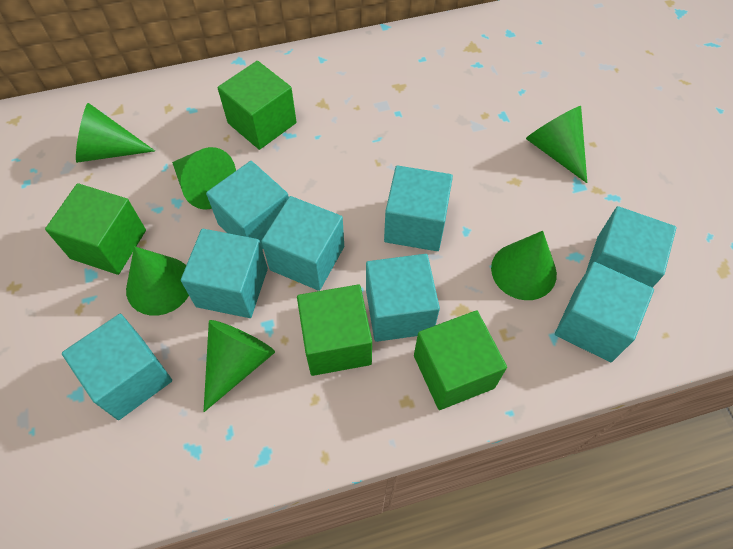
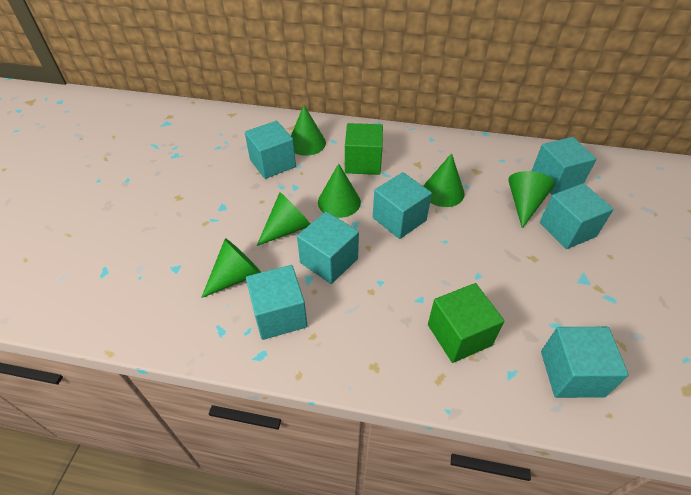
green cube: 4 -> 2
turquoise cube: 8 -> 7

